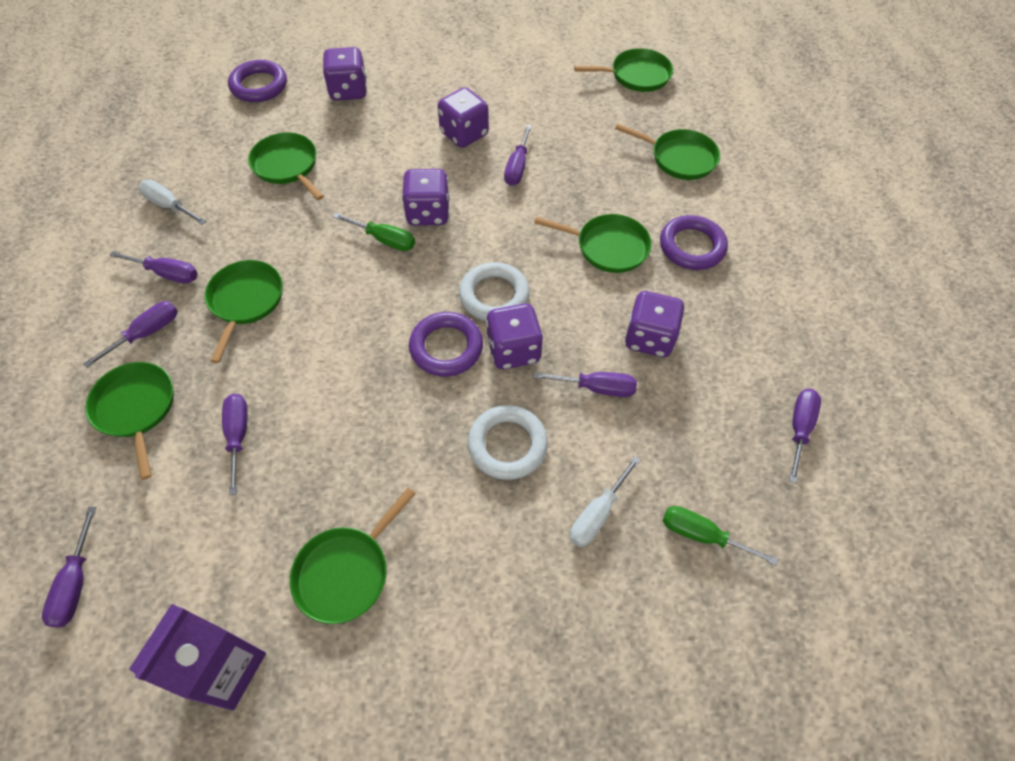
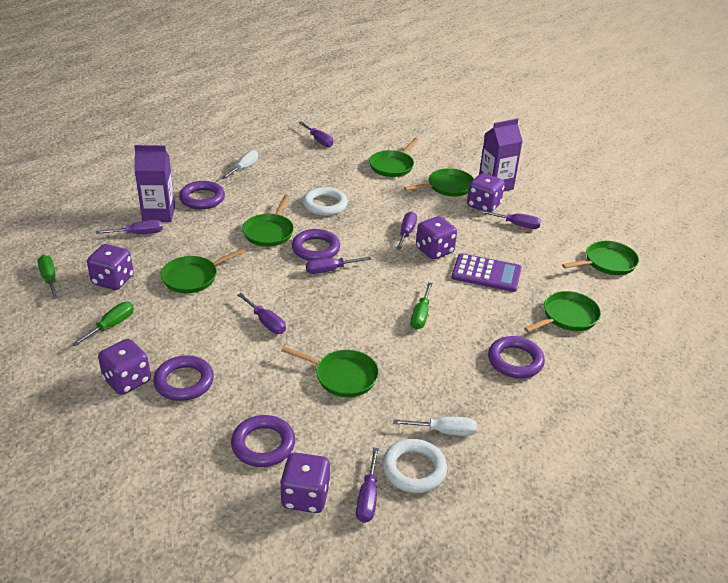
green screwdriver: 2 -> 3
purple calculator: 0 -> 1
purple carton: 1 -> 2
purple ring: 3 -> 5

